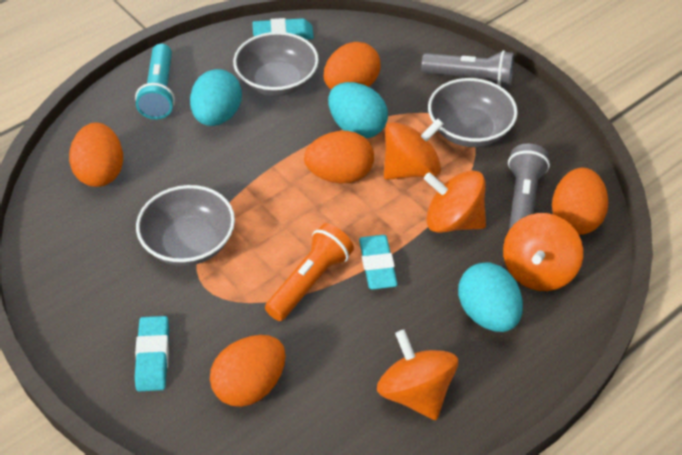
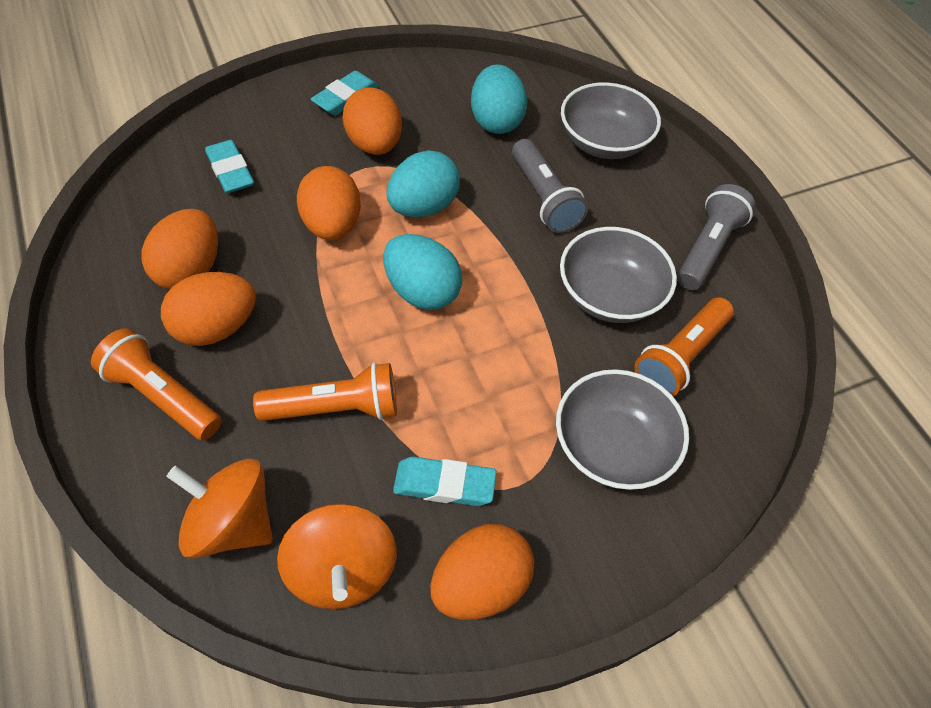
orange flashlight: 1 -> 3
orange spinning top: 4 -> 2
turquoise flashlight: 1 -> 0

